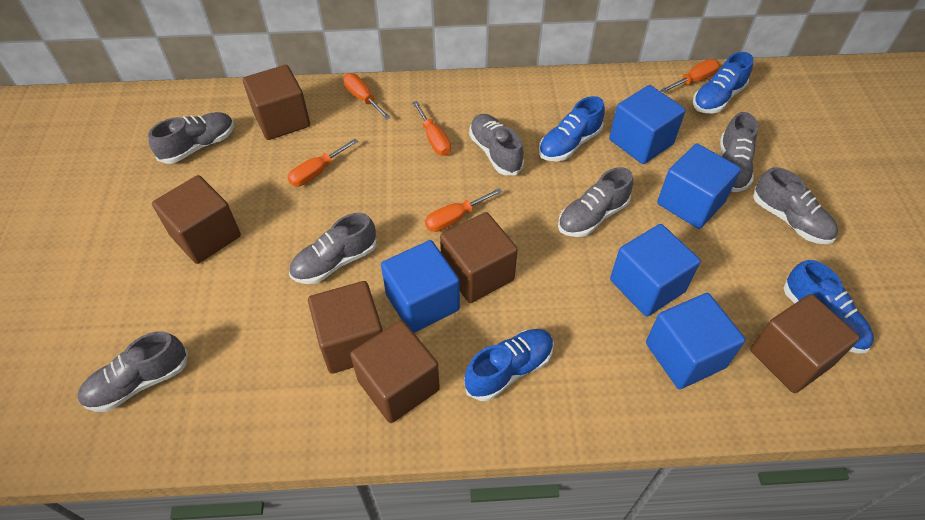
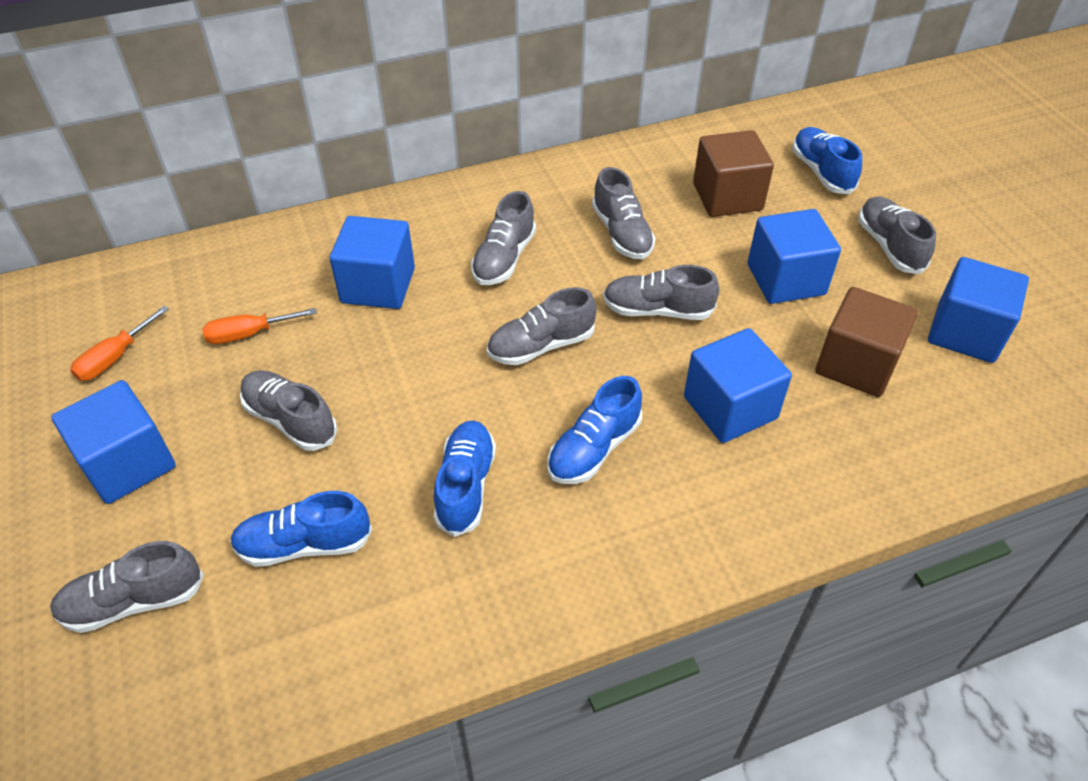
brown cube: 6 -> 2
orange screwdriver: 5 -> 2

